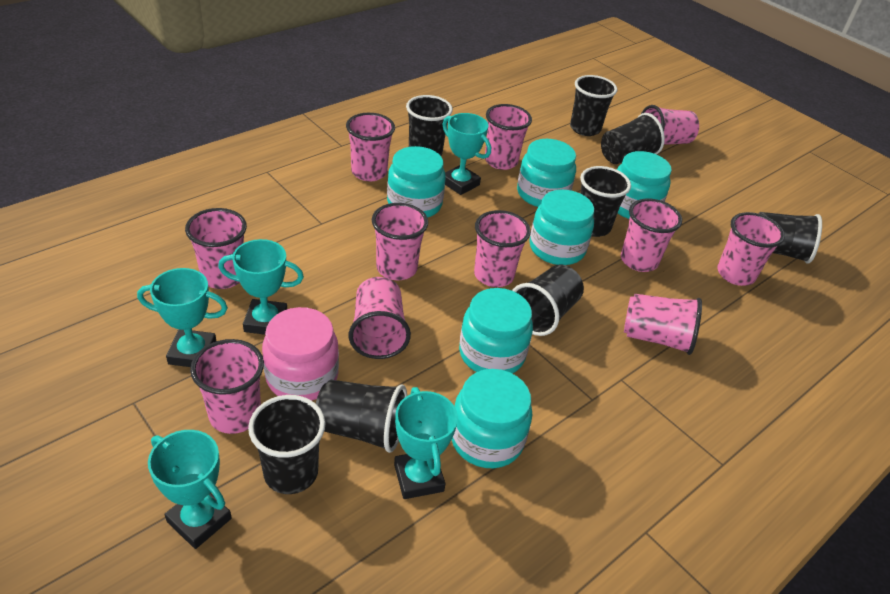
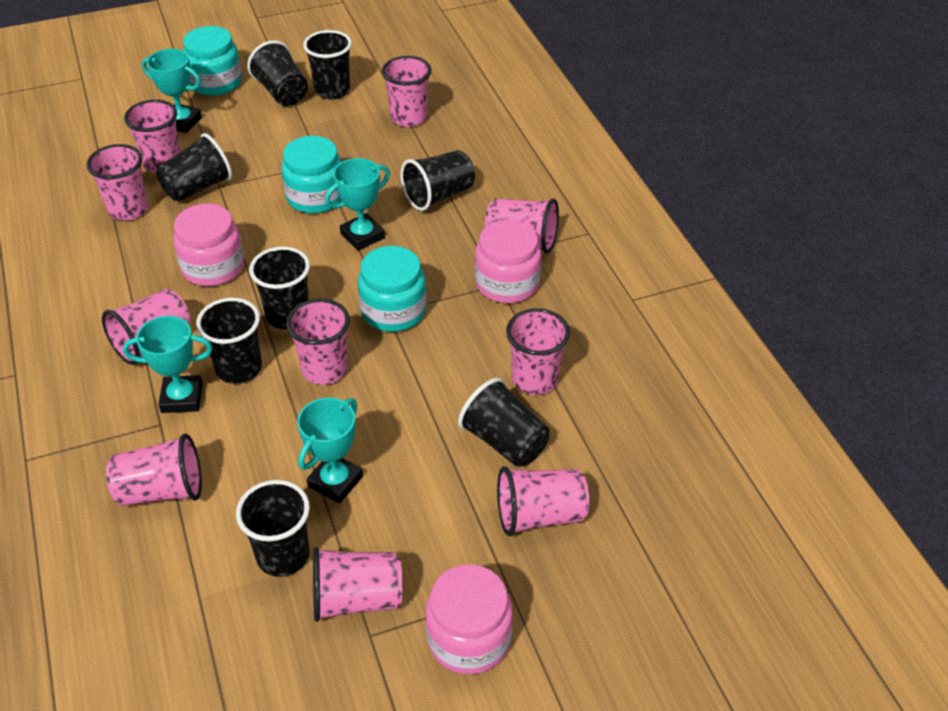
pink cup: 11 -> 10
pink jar: 1 -> 3
turquoise jar: 6 -> 3
turquoise trophy: 5 -> 4

